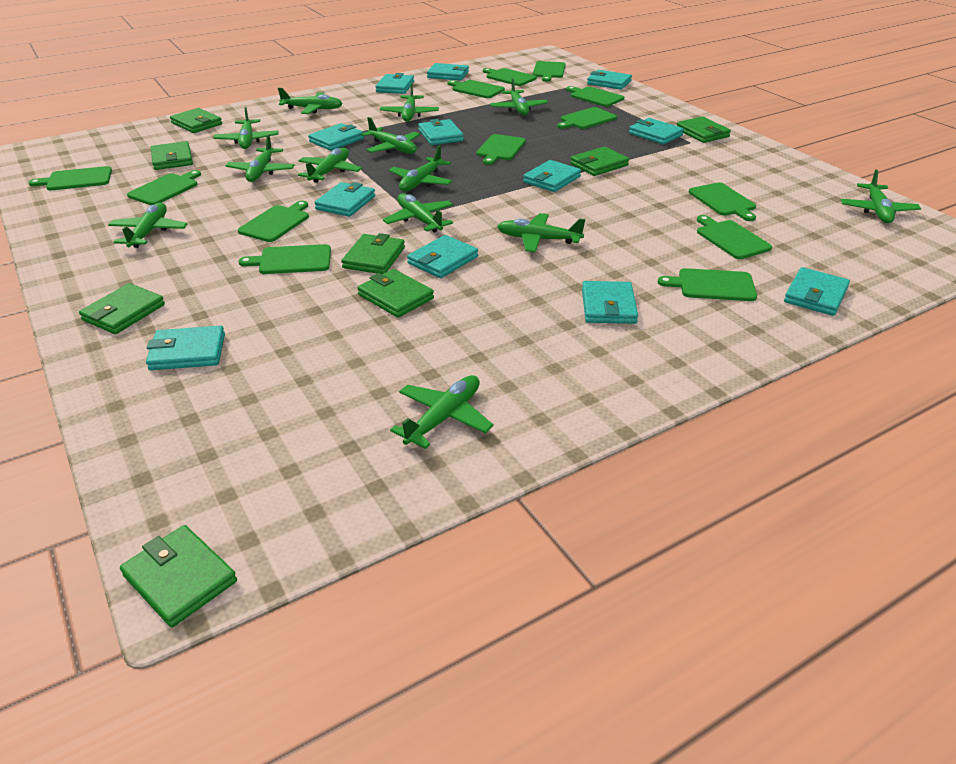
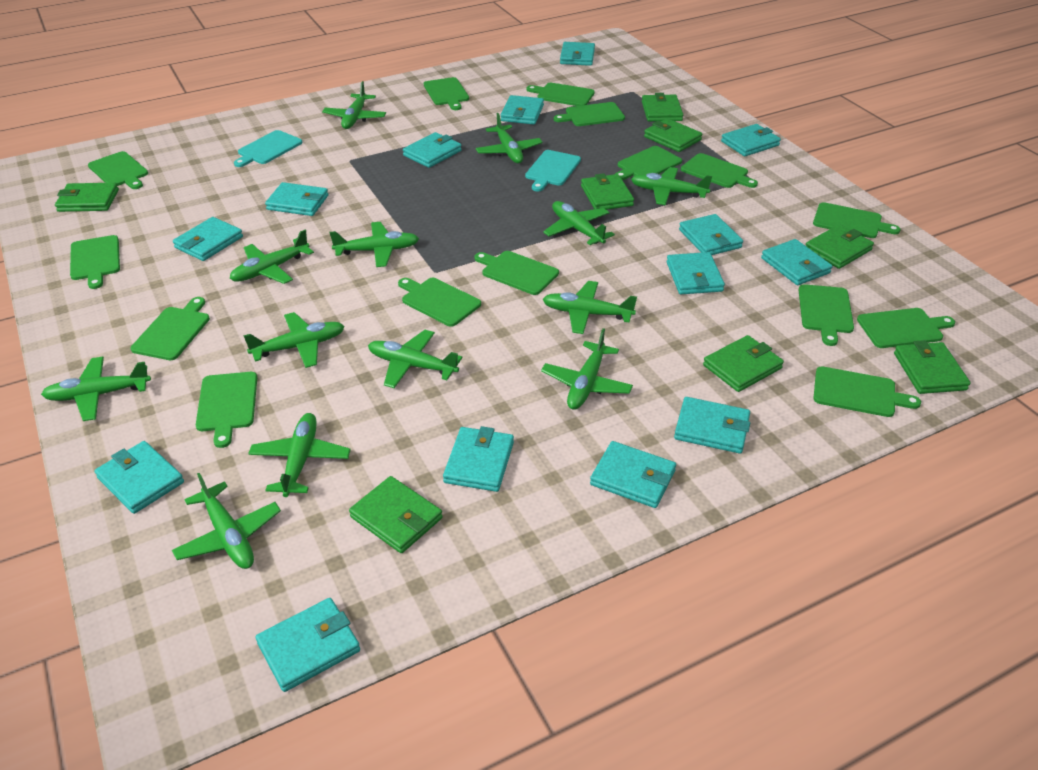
green cutting board: 13 -> 15
turquoise cutting board: 0 -> 2
turquoise wallet: 12 -> 14

